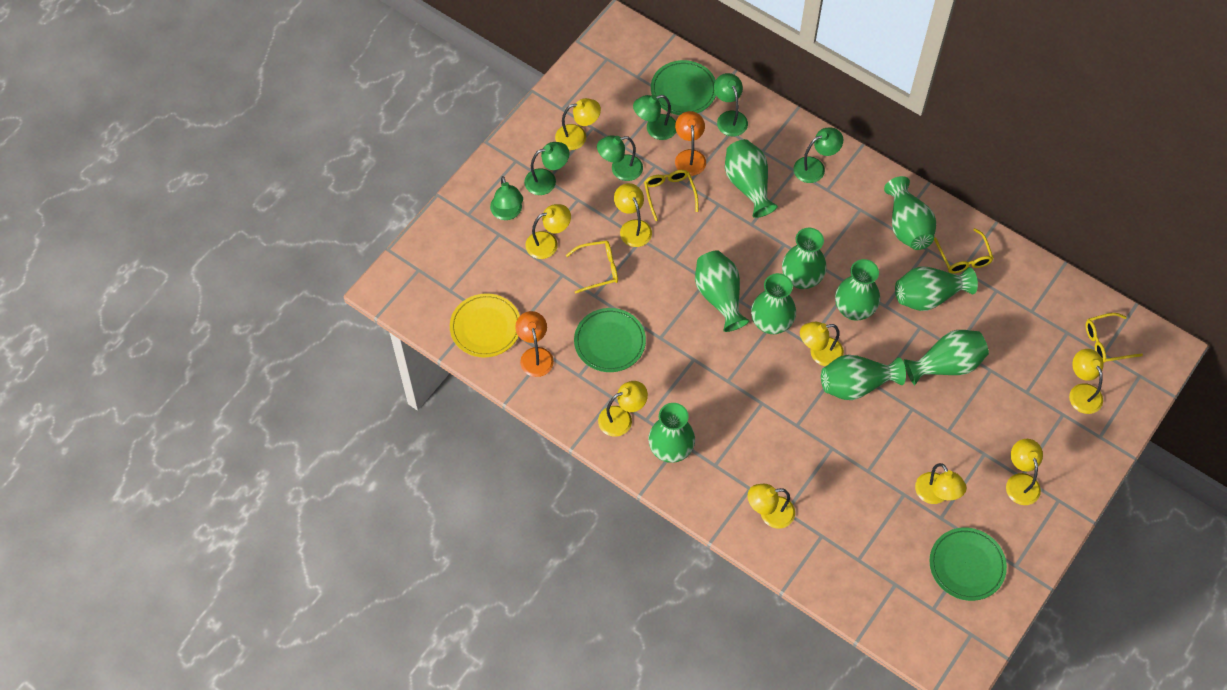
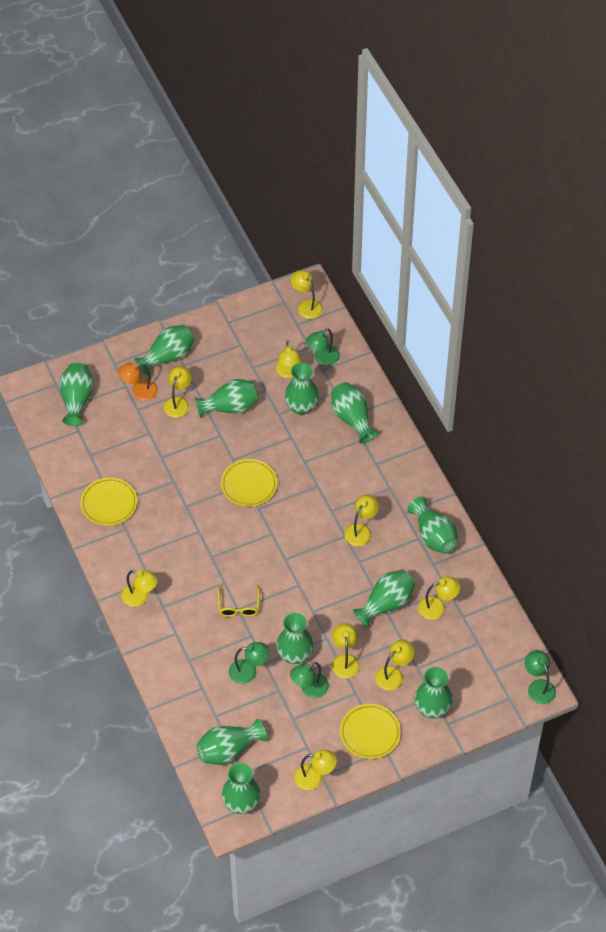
green lamp: 6 -> 4
green plate: 3 -> 0
green vase: 10 -> 11
orange lamp: 2 -> 1
yellow glasses: 4 -> 1
yellow plate: 1 -> 3

